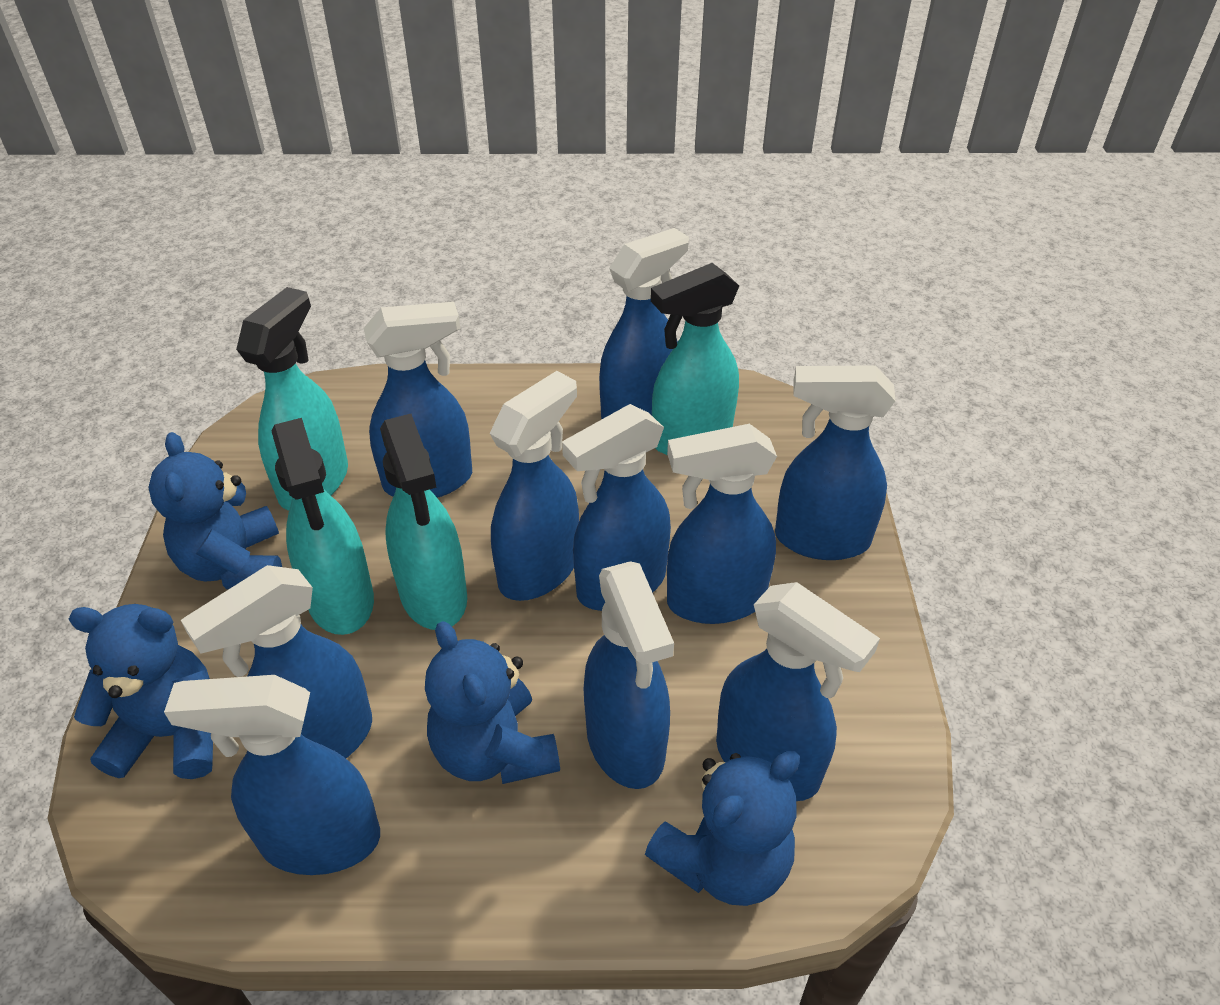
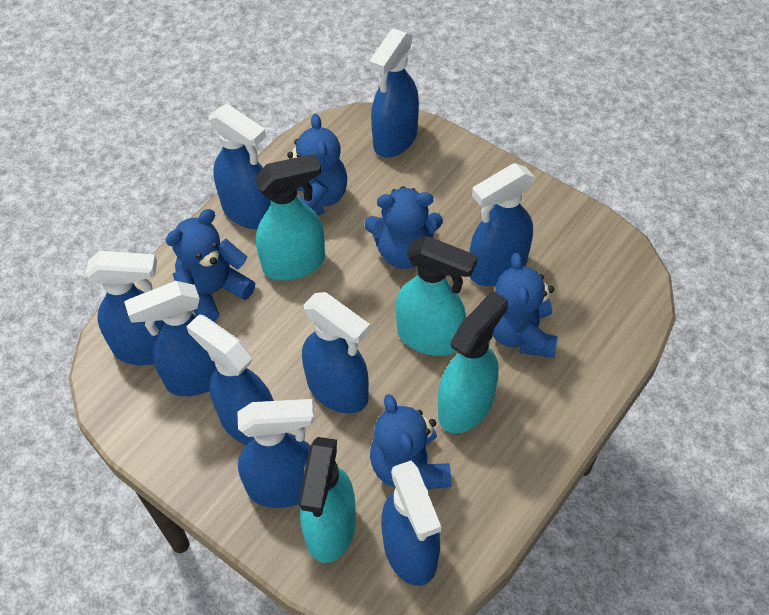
blue spray bottle: 10 -> 9
blue teddy bear: 4 -> 5

